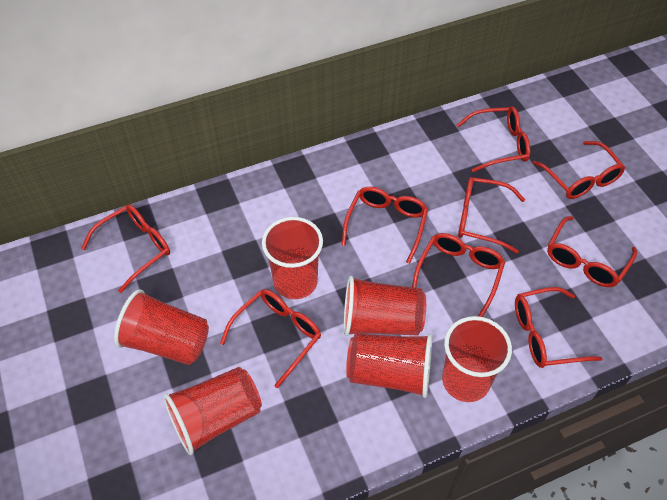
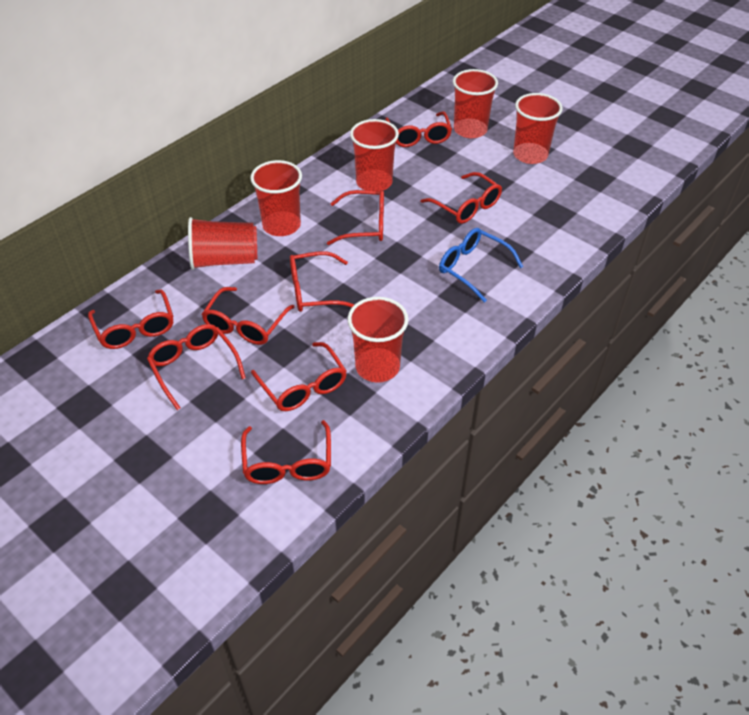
blue glasses: 0 -> 1

